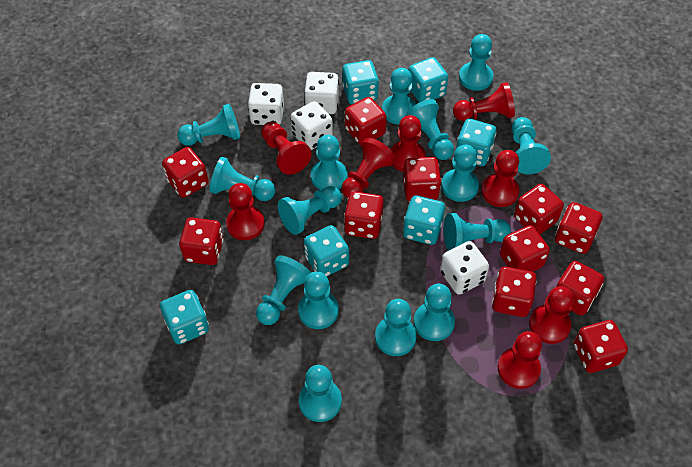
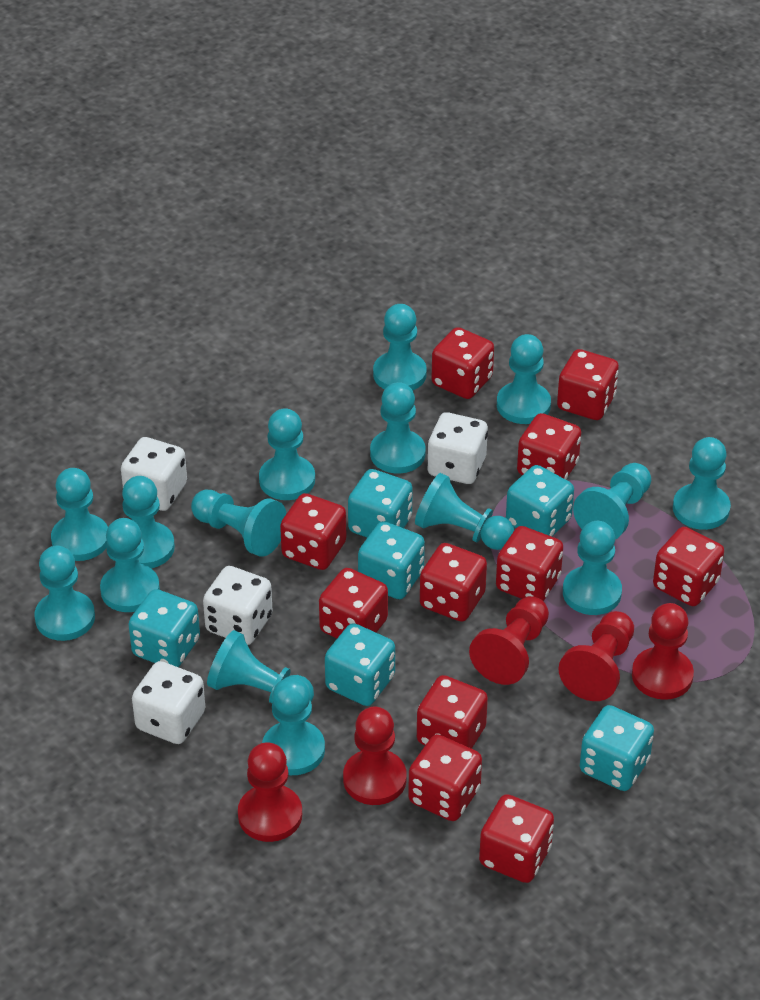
red pawn: 8 -> 5

